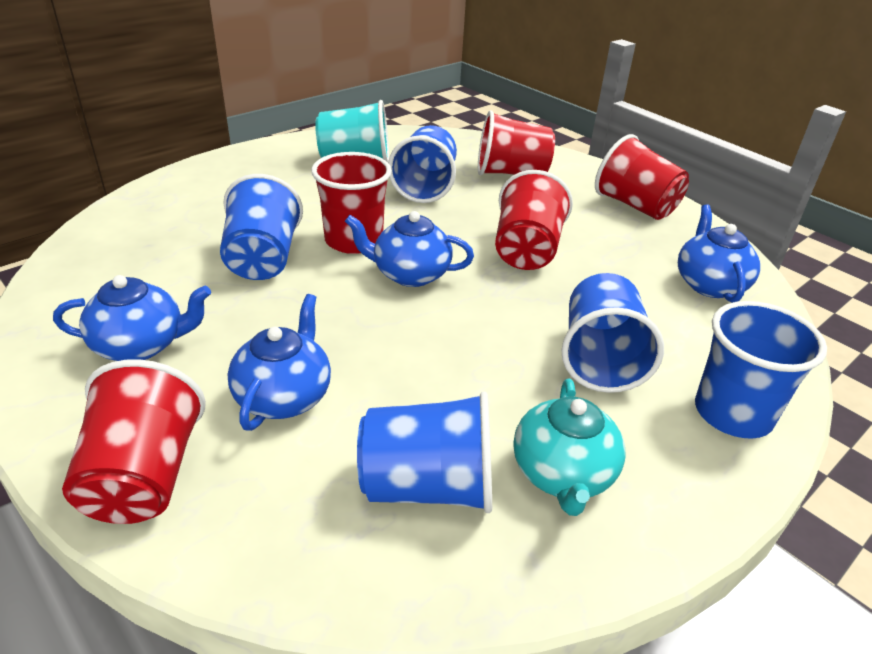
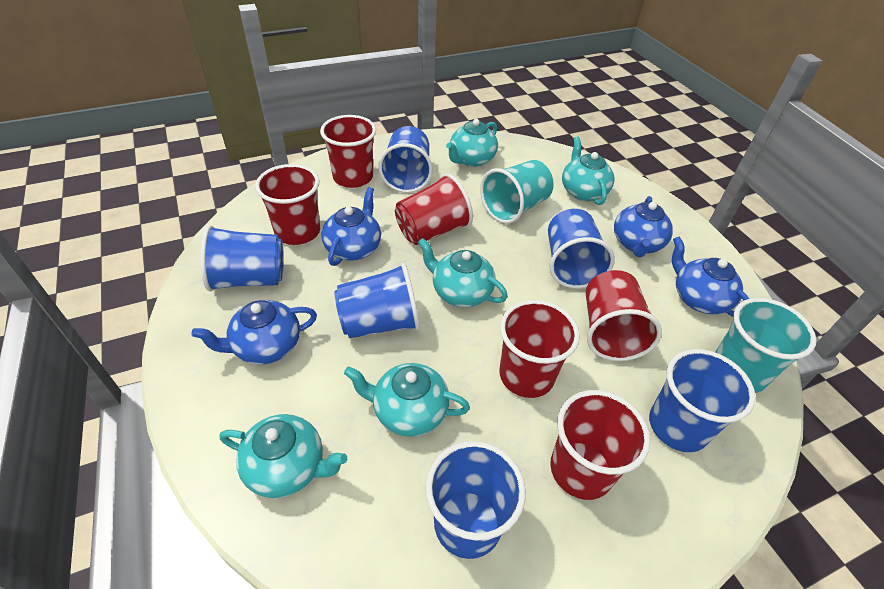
blue cup: 5 -> 6
red cup: 5 -> 6
turquoise cup: 1 -> 2
turquoise teapot: 1 -> 5

